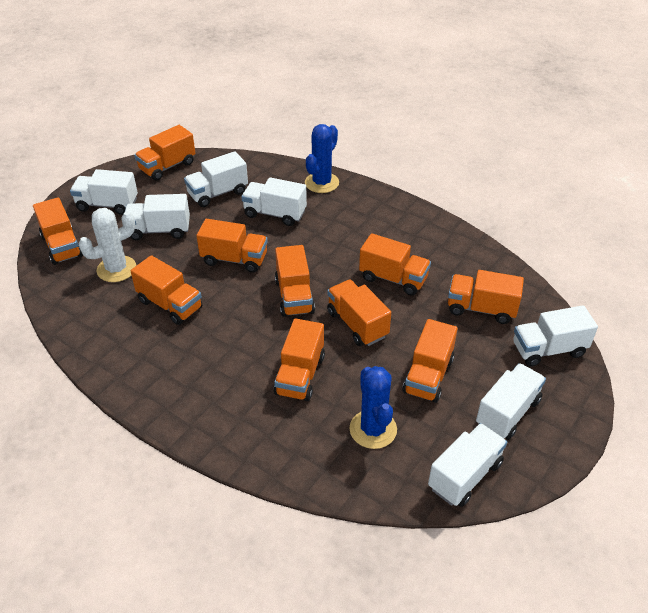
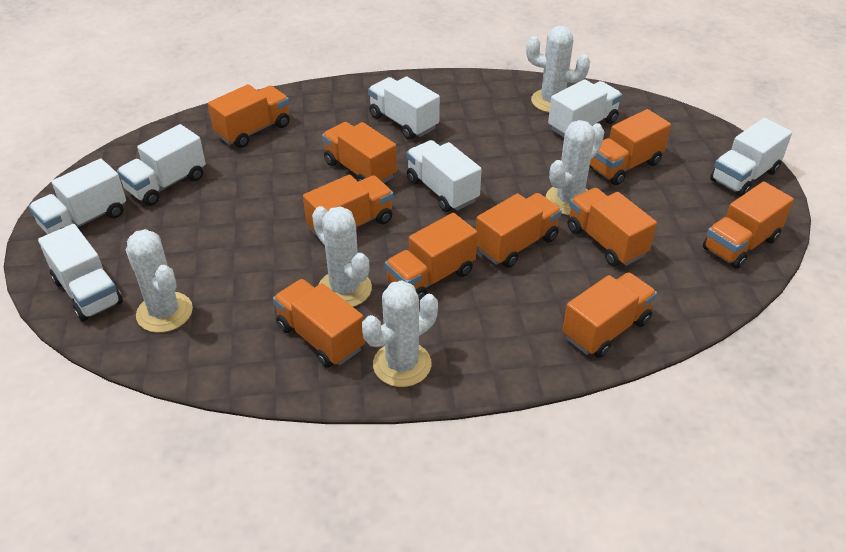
blue cactus: 2 -> 0
white cactus: 1 -> 5

